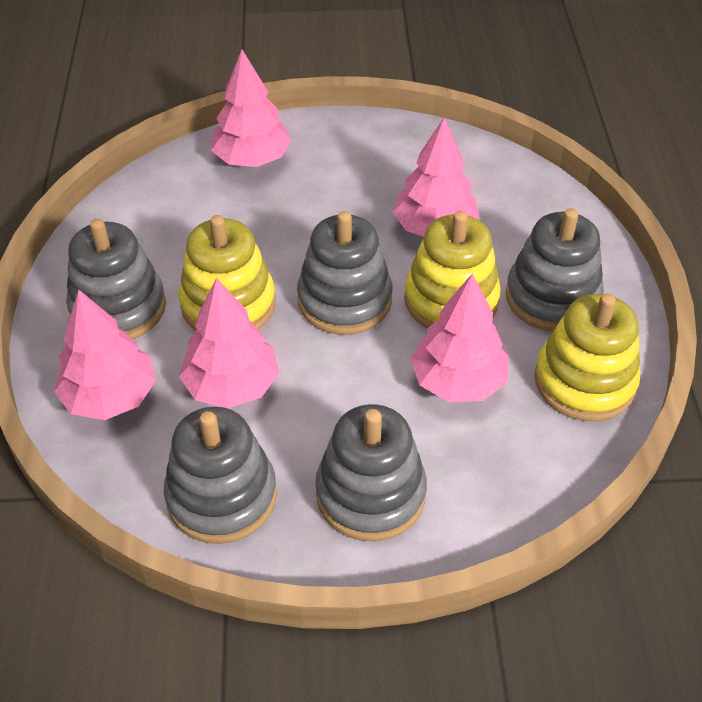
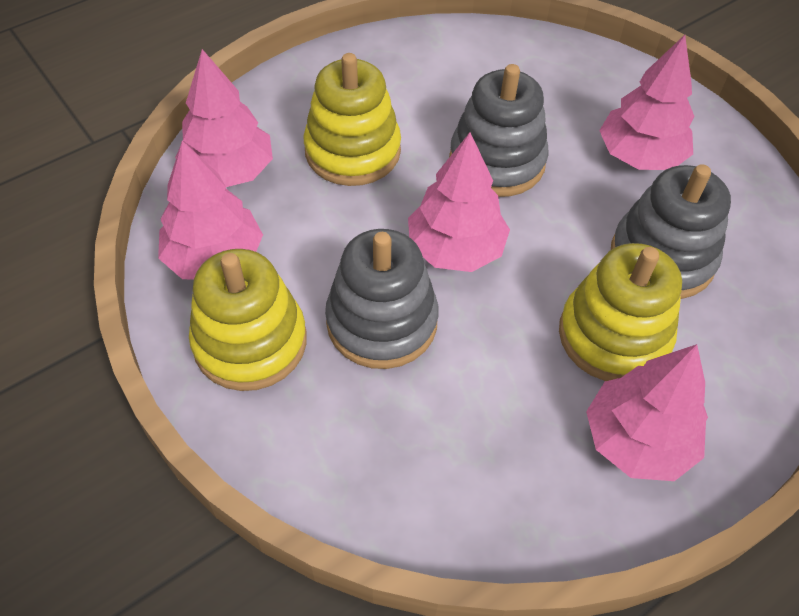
grey stacking toy: 5 -> 3

